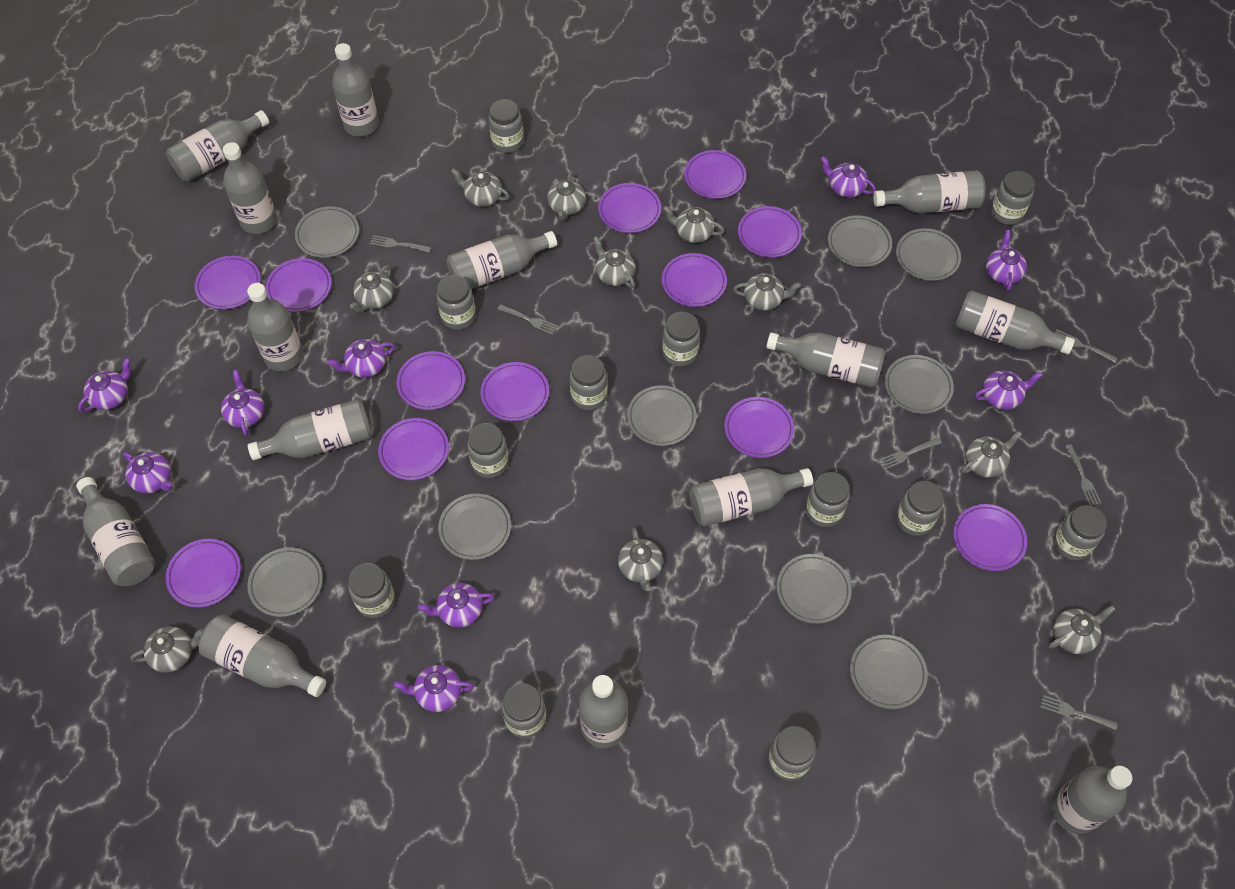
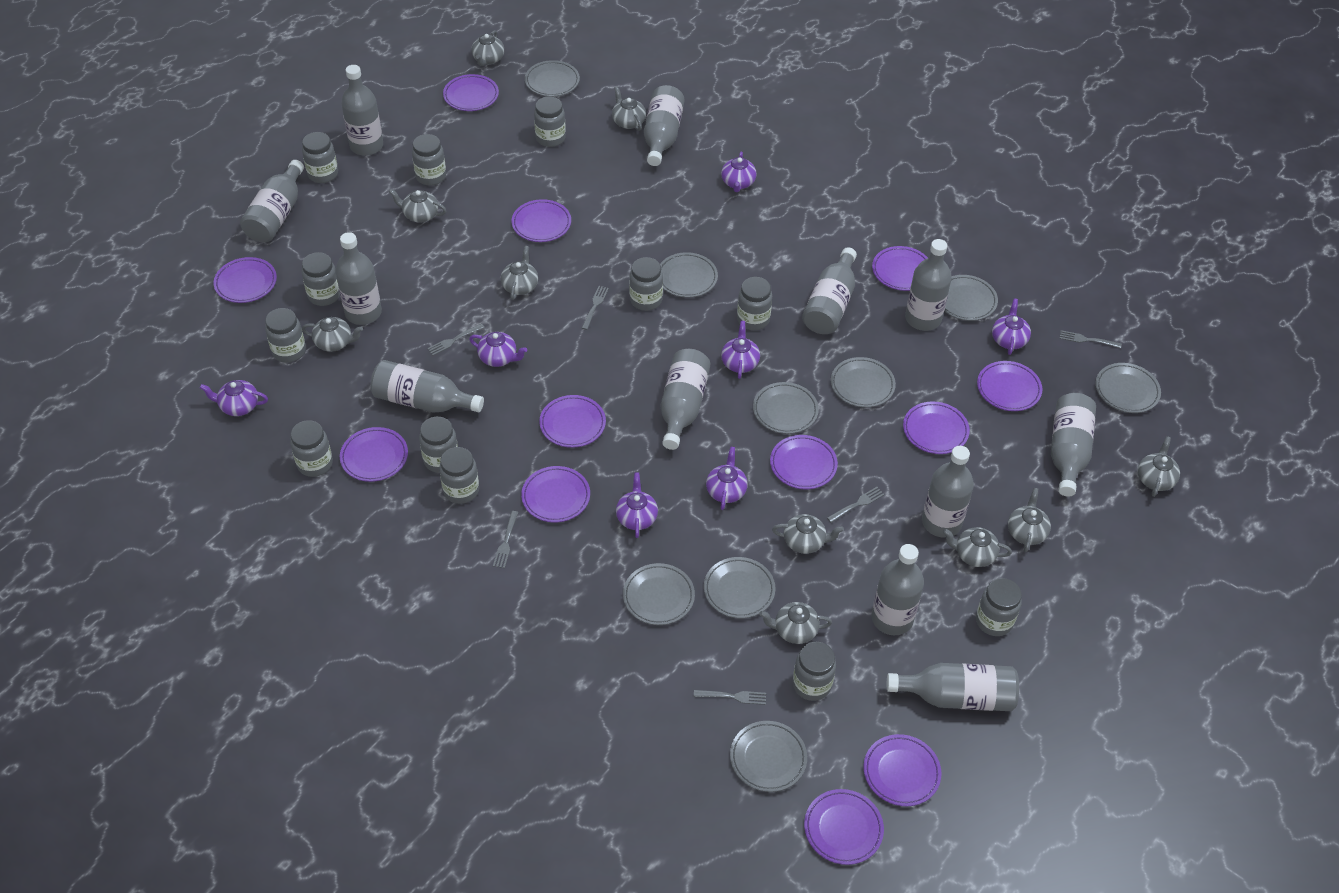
grey bottle: 14 -> 12
purple teapot: 9 -> 7

